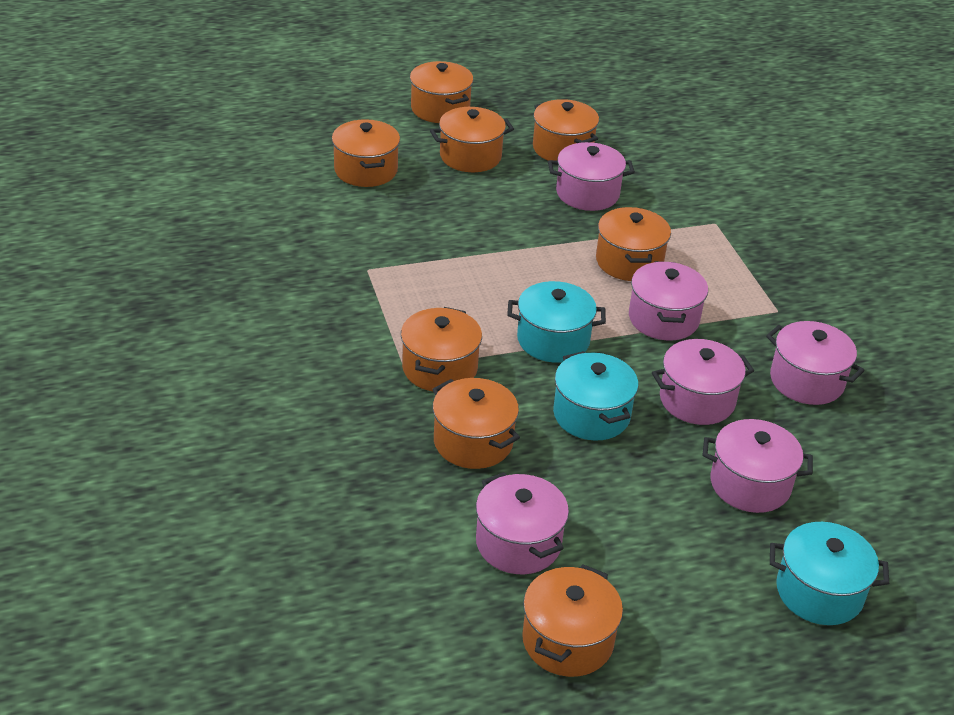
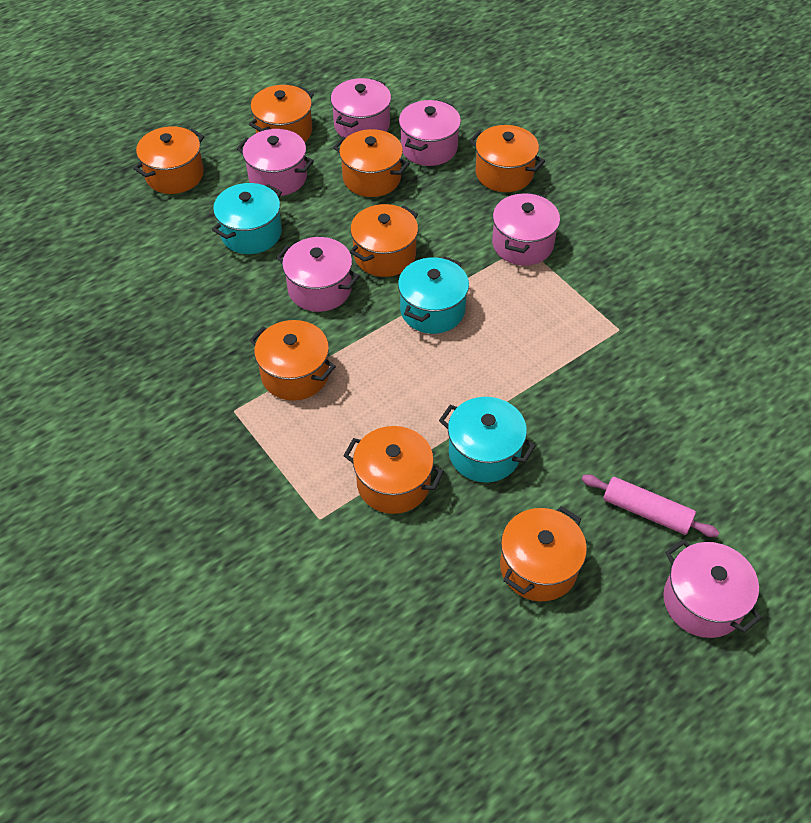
pink rolling pin: 0 -> 1

